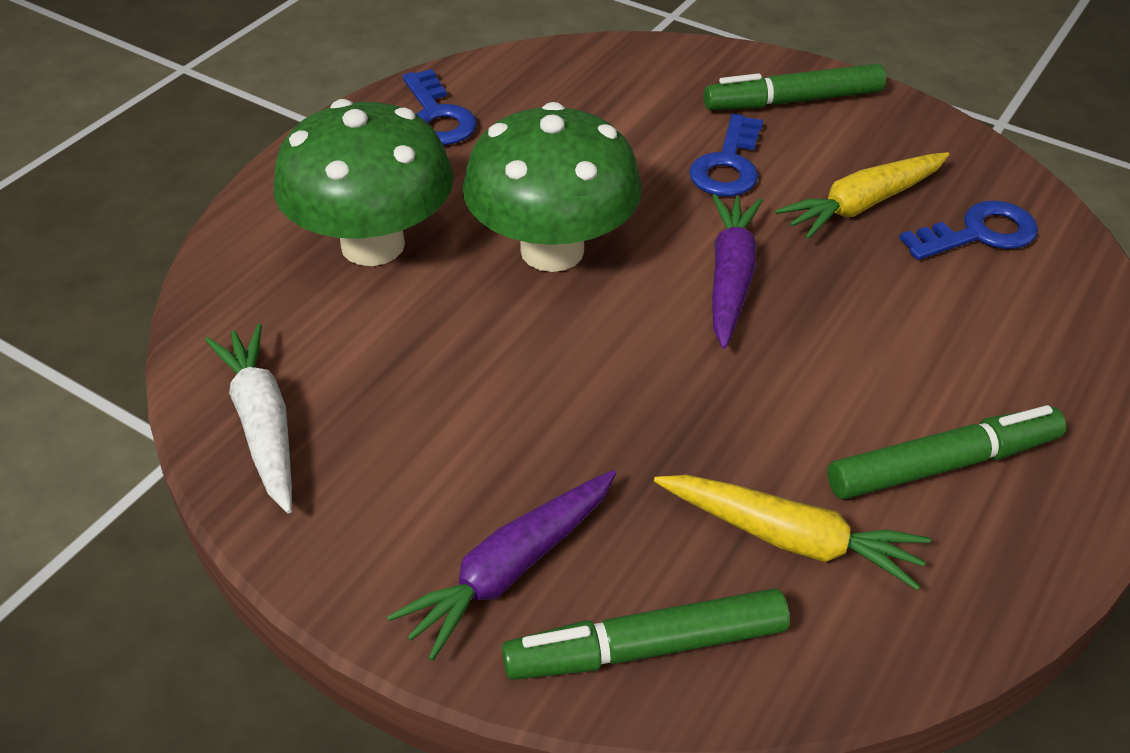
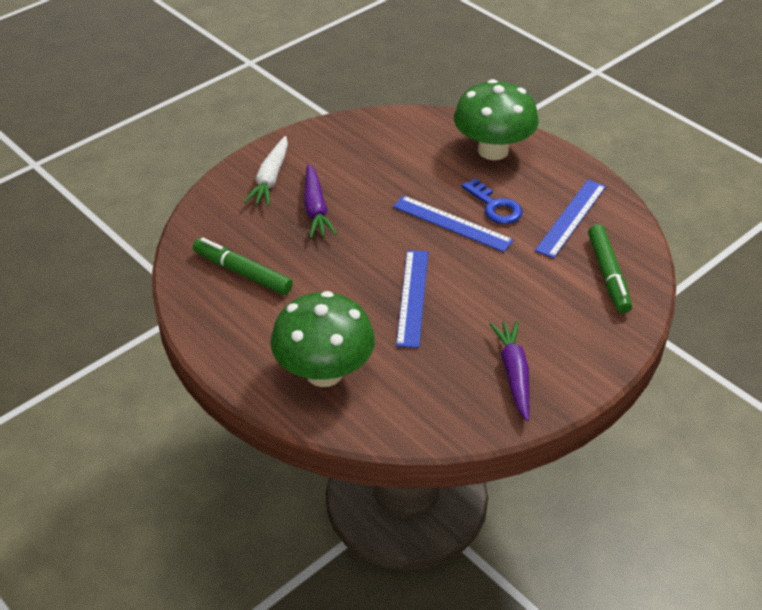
blue key: 3 -> 1
blue ruler: 0 -> 3
green marker: 3 -> 2
yellow carrot: 2 -> 0

